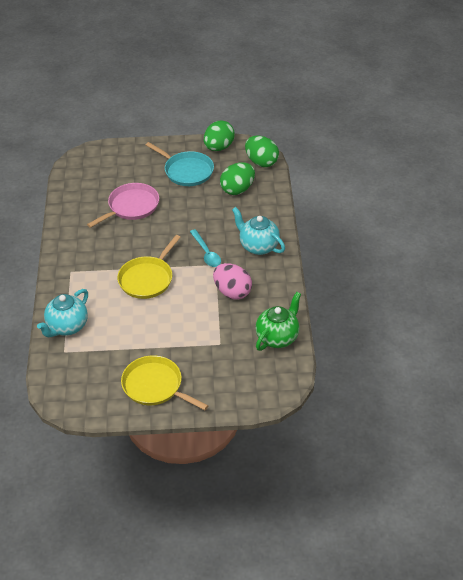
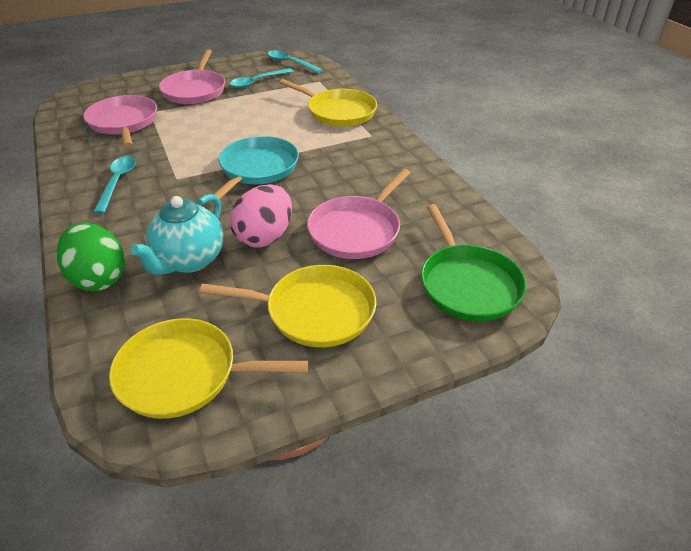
green egg: 3 -> 1
green pan: 0 -> 1
green teapot: 1 -> 0
pink pan: 1 -> 3
turquoise spoon: 1 -> 3
turquoise teapot: 2 -> 1
yellow pan: 2 -> 3

